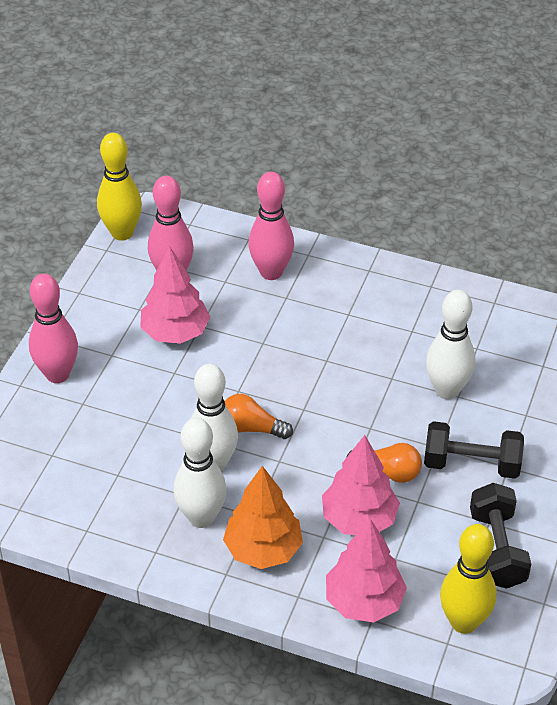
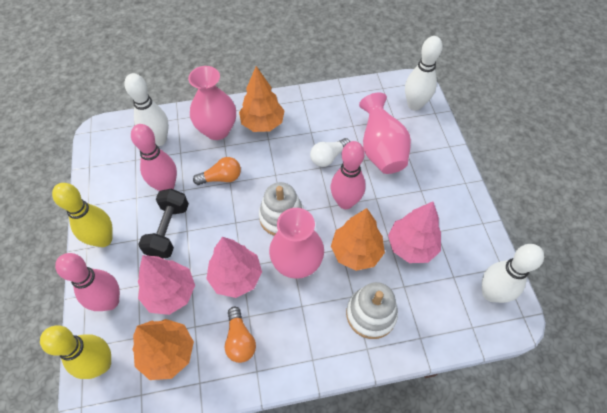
black dumbbell: 2 -> 1
orange tree: 1 -> 3
pink vase: 0 -> 3
white light bulb: 0 -> 1
white stacking toy: 0 -> 2

